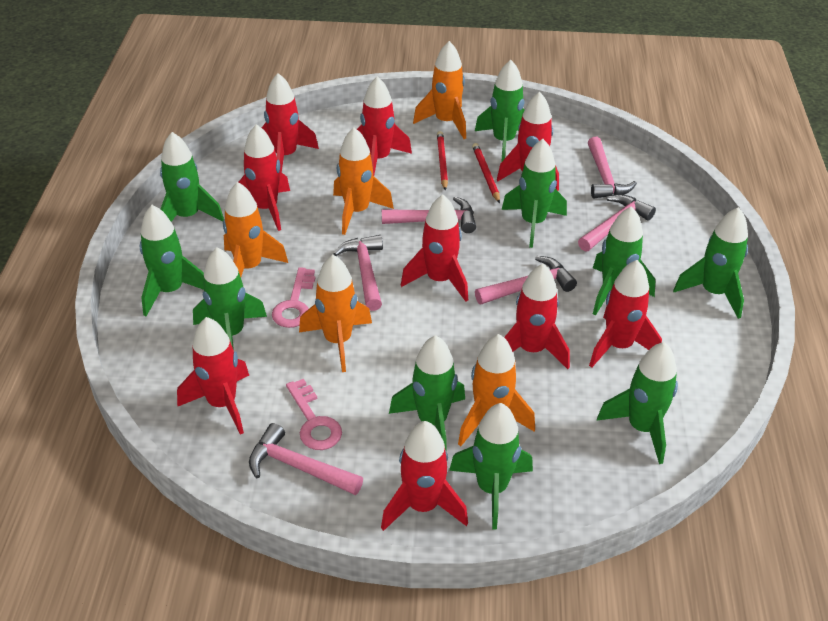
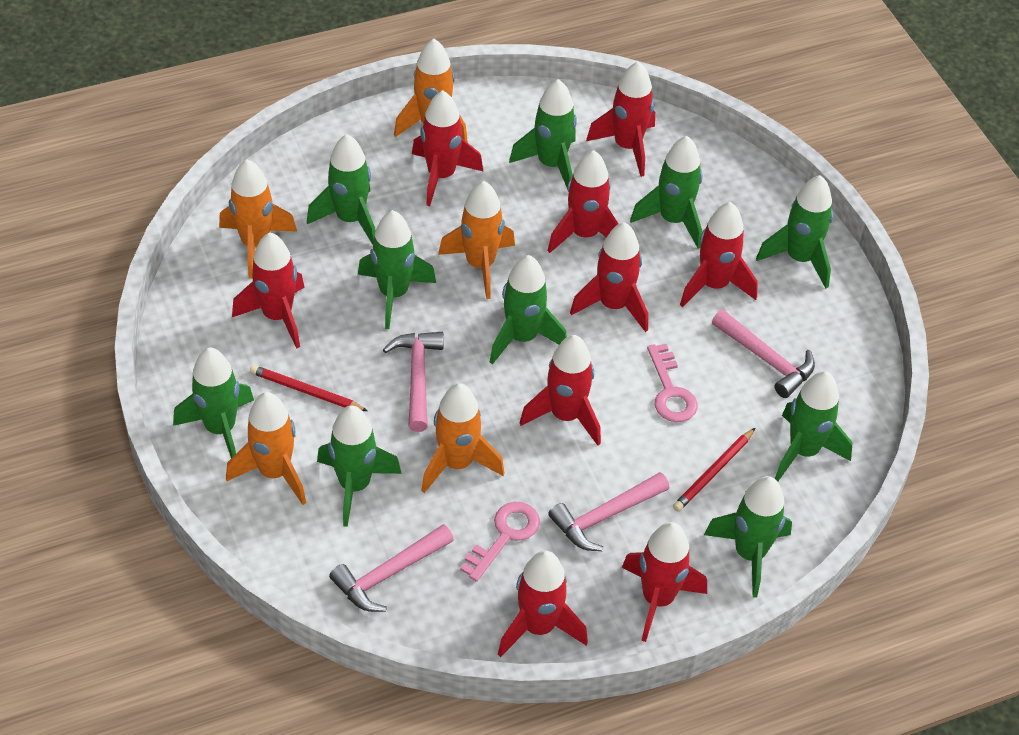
pink hammer: 6 -> 4

